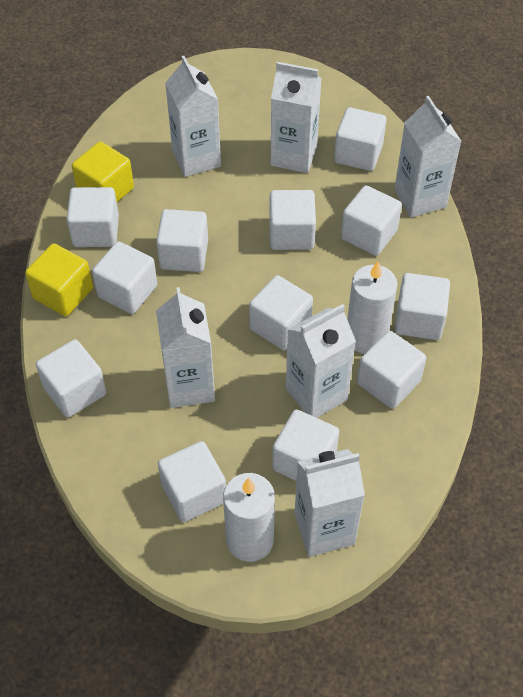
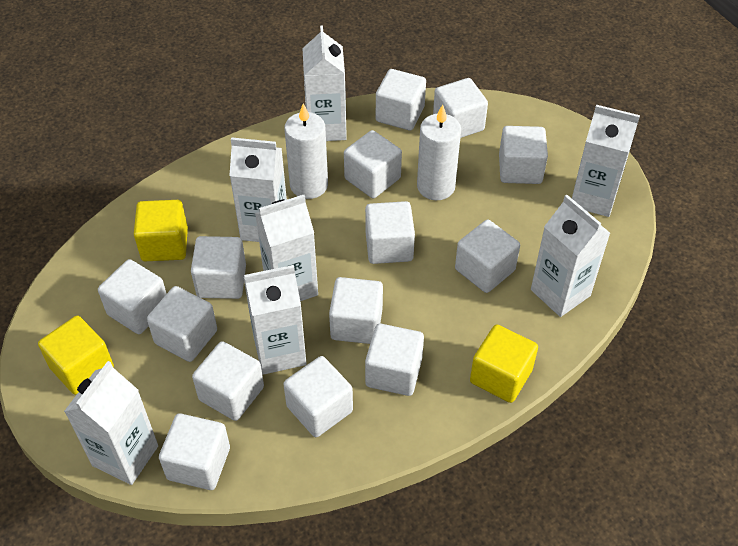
white carton: 6 -> 7
white cube: 12 -> 14
yellow cube: 2 -> 3

